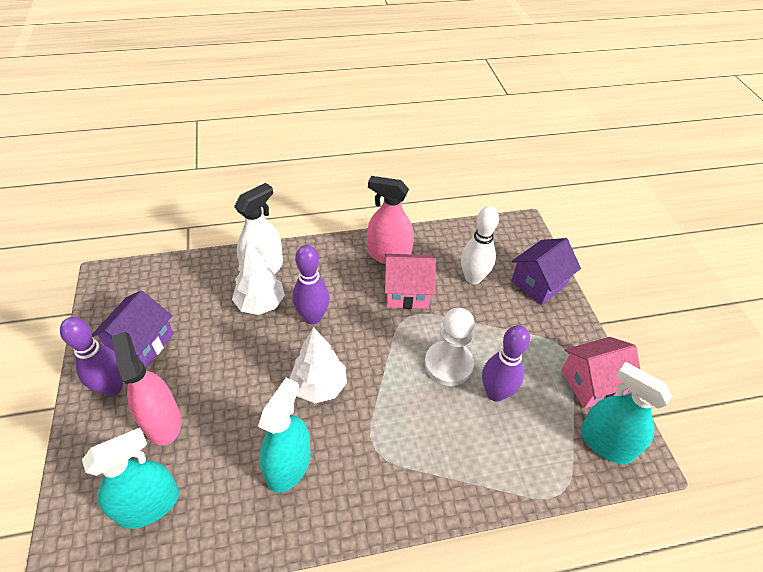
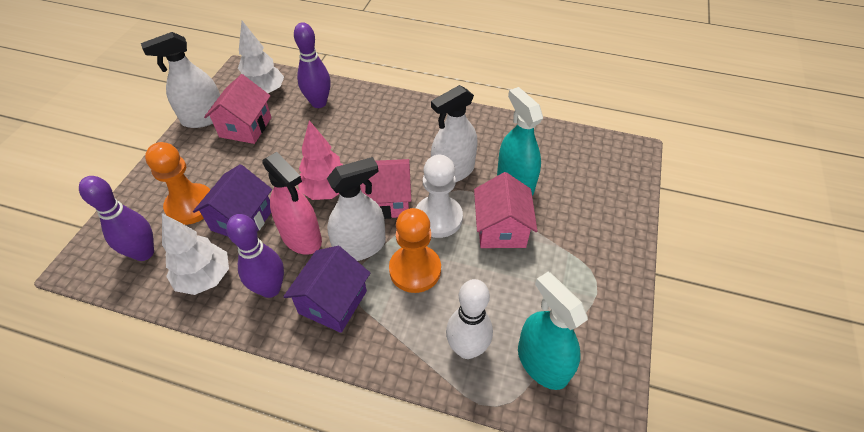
orange pawn: 0 -> 2
pink house: 2 -> 3
pink spray bottle: 2 -> 1
pink tree: 0 -> 1
turquoise spray bottle: 3 -> 2
white spray bottle: 1 -> 3

